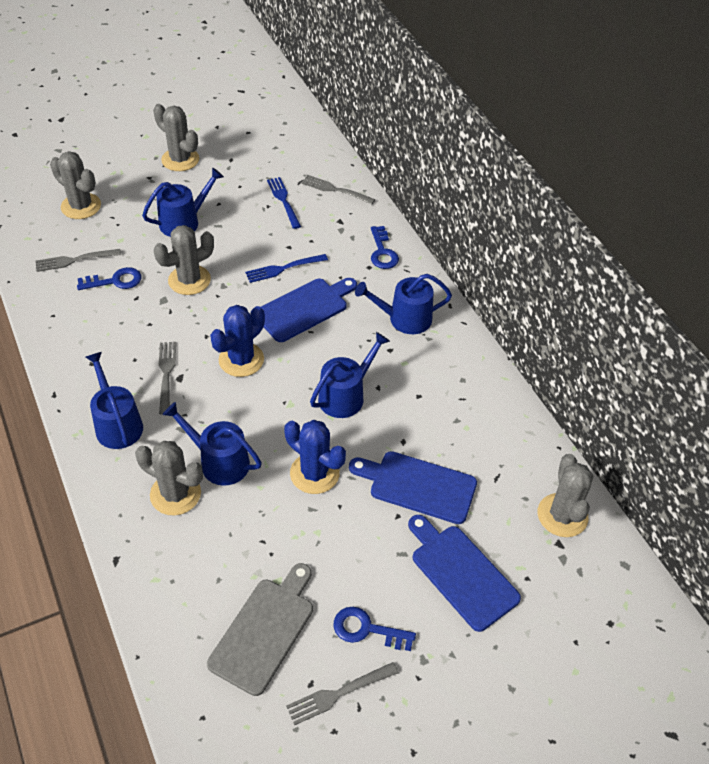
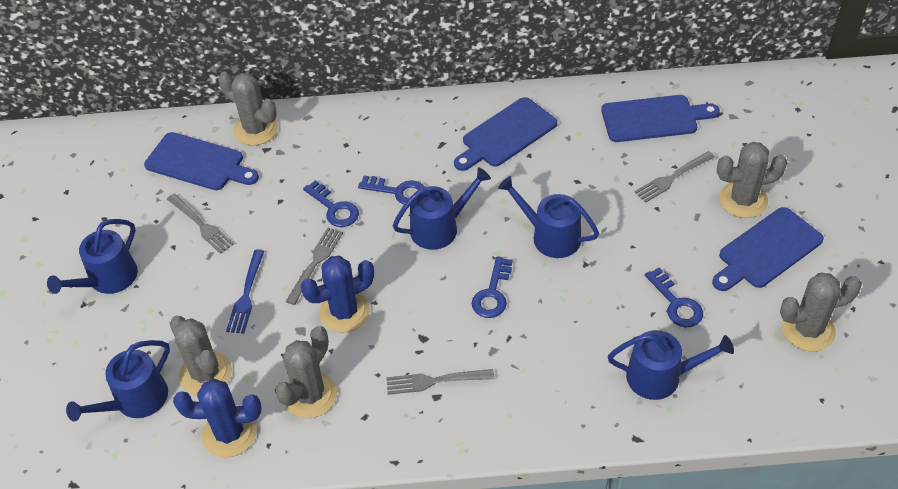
blue cutting board: 3 -> 4
blue fork: 2 -> 1
blue key: 3 -> 4
grey cutting board: 1 -> 0

